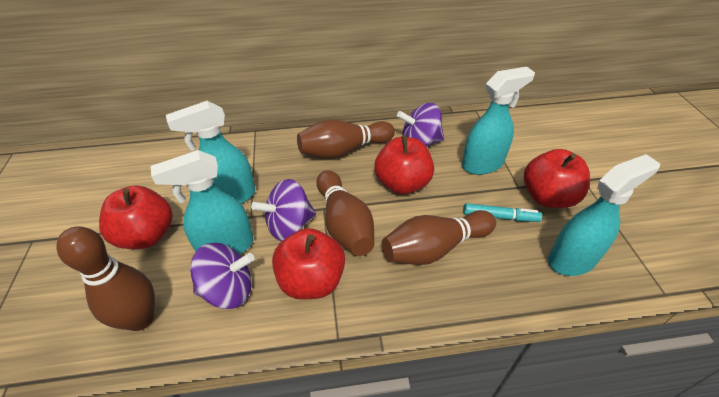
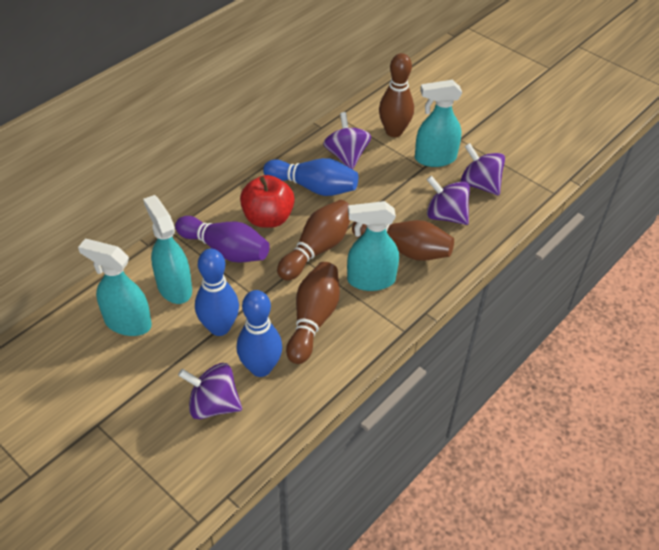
blue bowling pin: 0 -> 3
purple bowling pin: 0 -> 1
purple spinning top: 3 -> 4
red apple: 4 -> 1
turquoise marker: 1 -> 0

